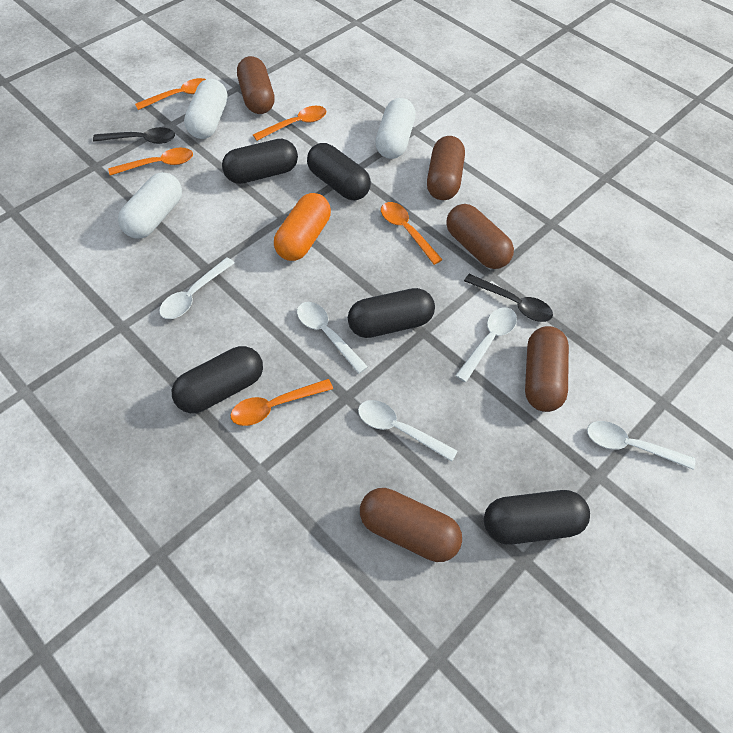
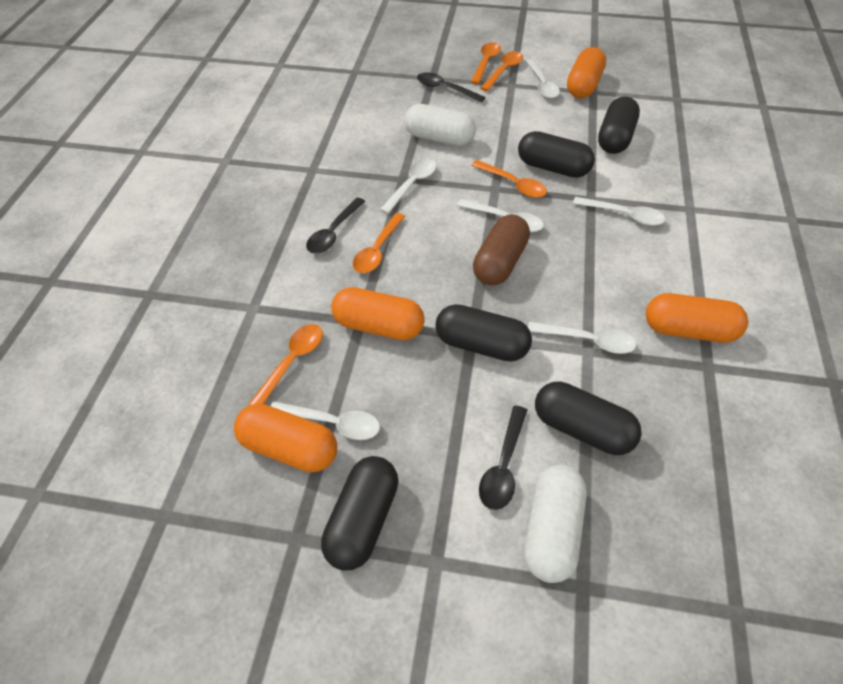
black spoon: 2 -> 3
brown capsule: 5 -> 1
orange capsule: 1 -> 4
white capsule: 3 -> 2
white spoon: 5 -> 6

